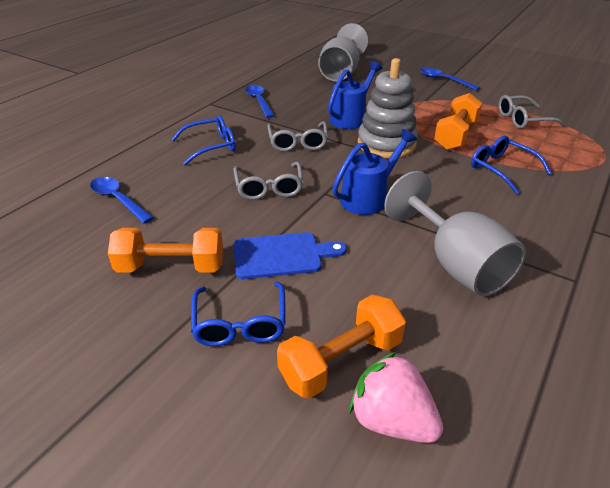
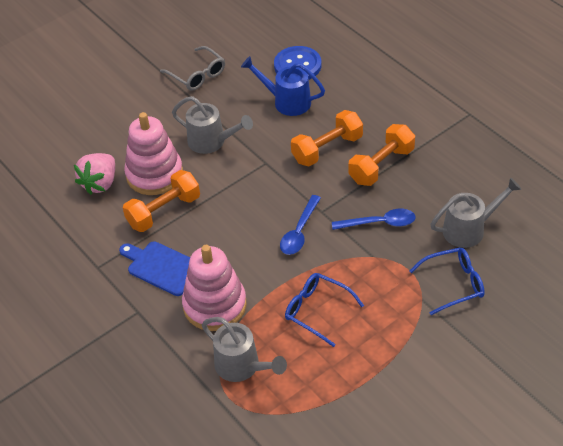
blue button: 0 -> 1
blue glasses: 3 -> 2
blue spoon: 3 -> 2
blue watering can: 2 -> 1
grey glasses: 3 -> 1
grey goblet: 2 -> 0
grey stacking toy: 1 -> 0
grey watering can: 0 -> 3
pink stacking toy: 0 -> 2

